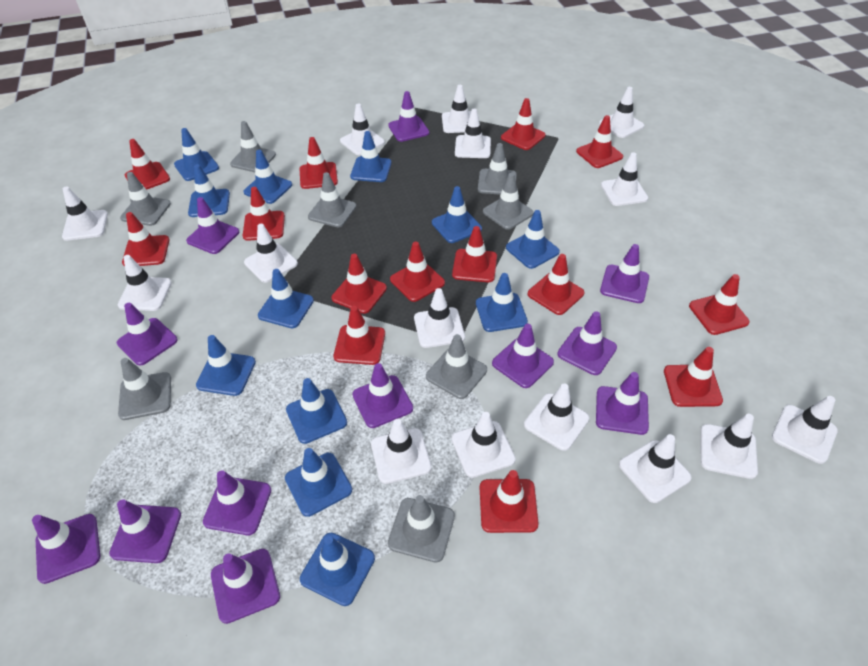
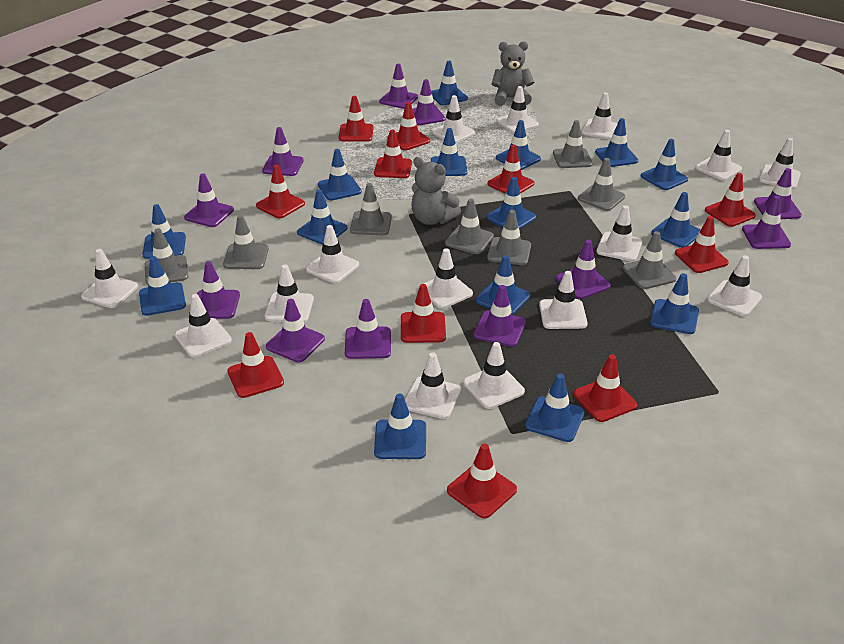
blue traffic cone: 12 -> 15
grey teddy bear: 0 -> 2
purple traffic cone: 12 -> 11
red traffic cone: 14 -> 11

